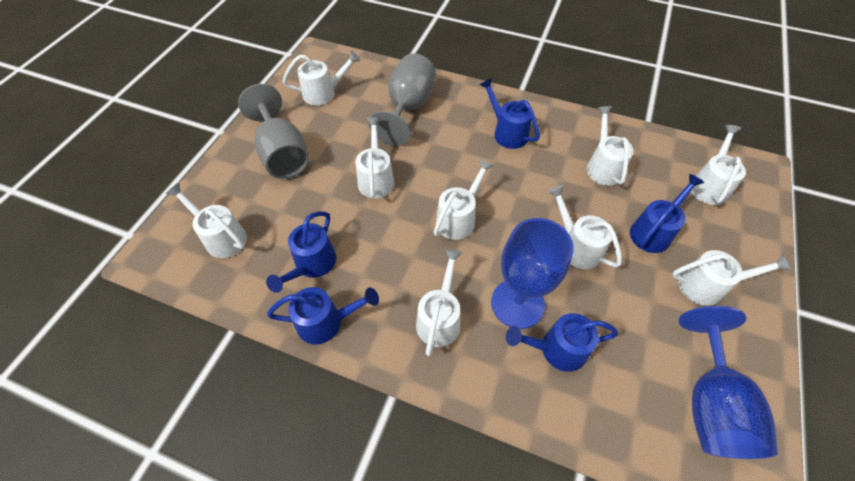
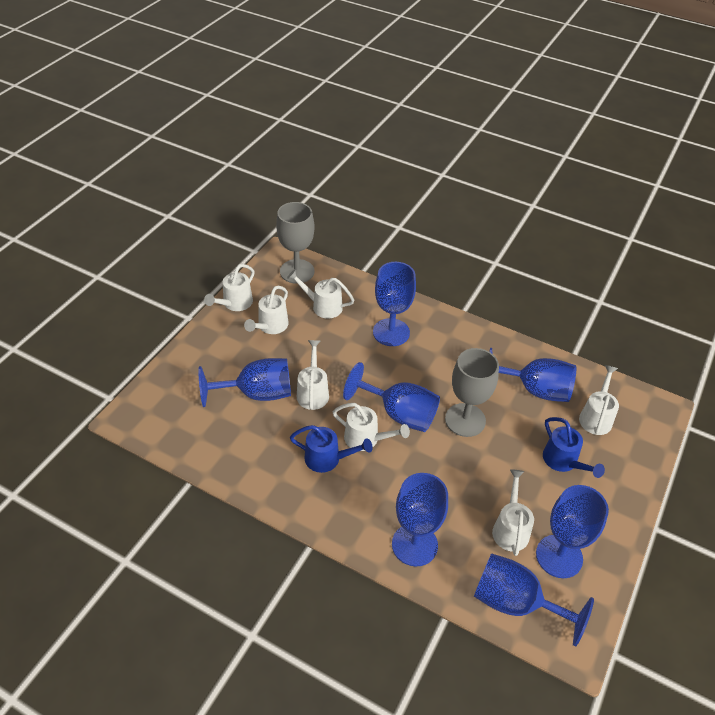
blue goblet: 2 -> 7
blue watering can: 5 -> 2
white watering can: 9 -> 7

